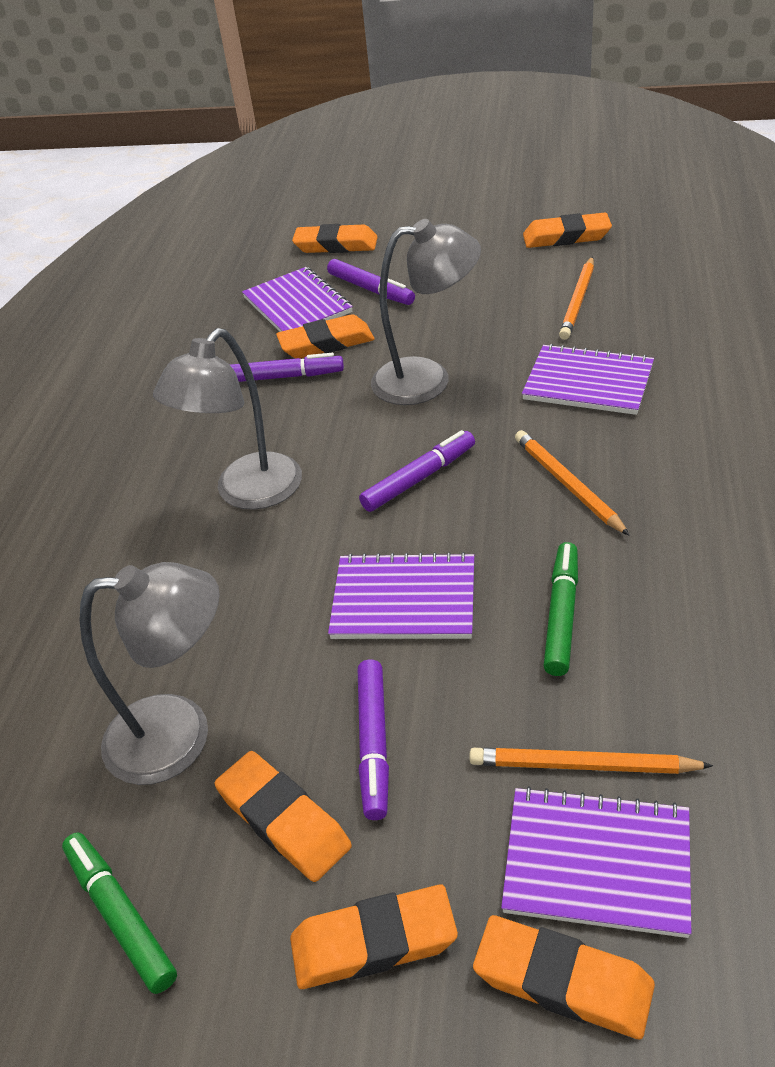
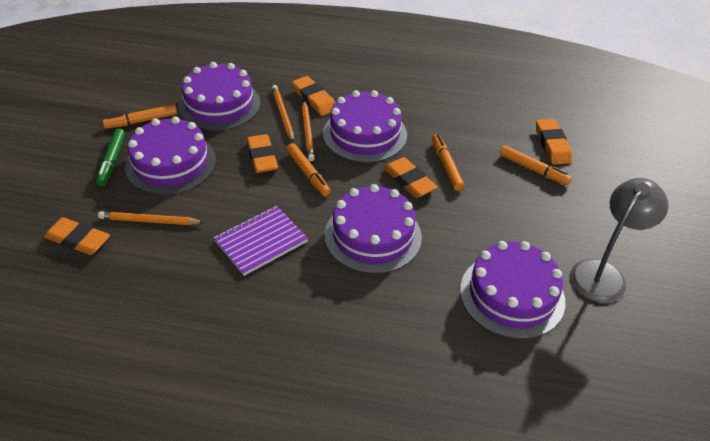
green marker: 2 -> 1
grey lamp: 3 -> 1
orange eraser: 6 -> 5
orange marker: 0 -> 4
purple cake: 0 -> 5
purple marker: 4 -> 0
purple notebook: 4 -> 1

